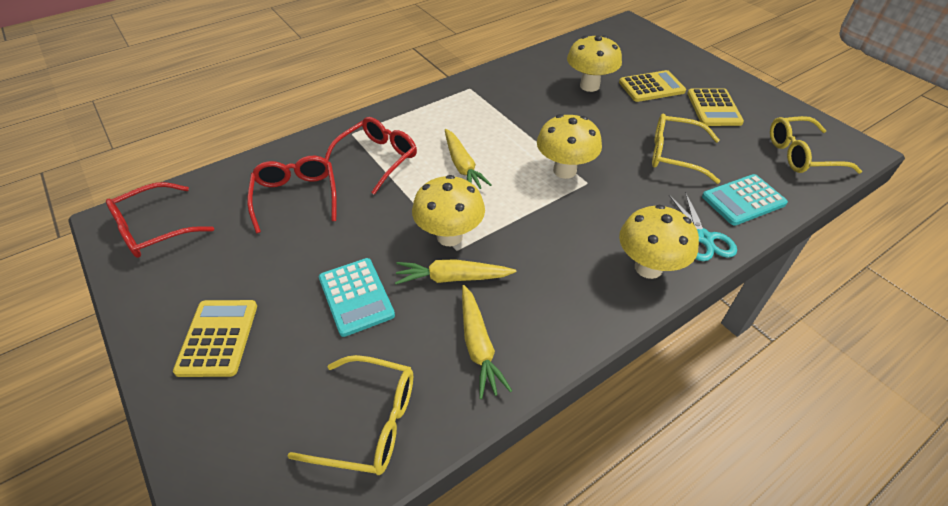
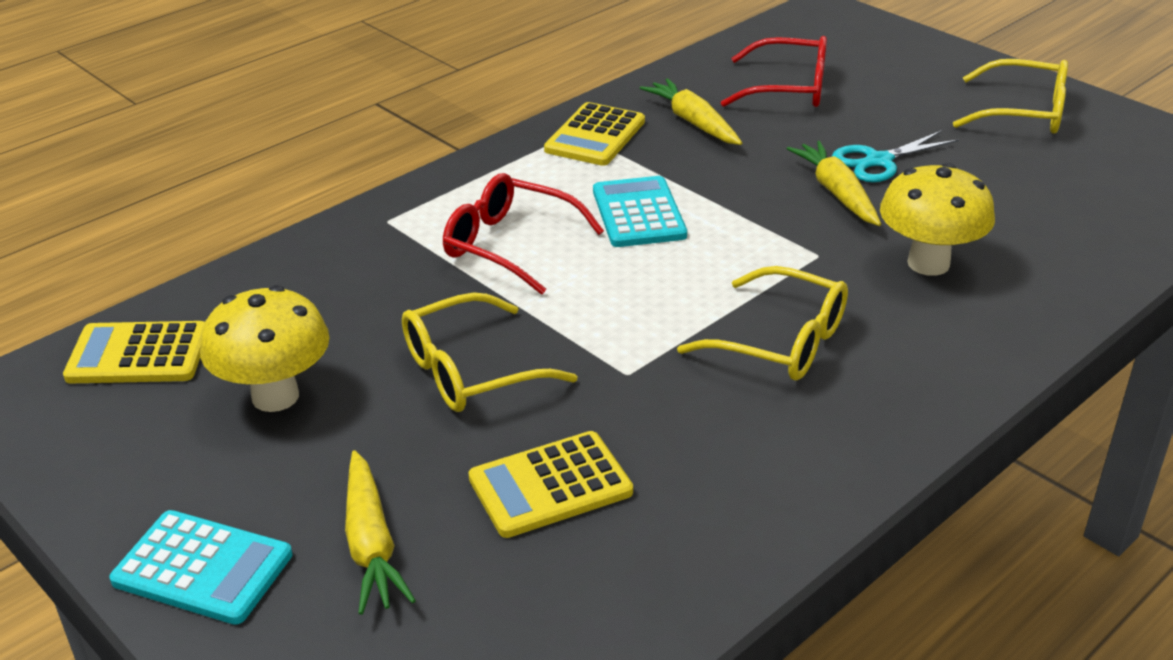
red glasses: 3 -> 2
yellow mushroom: 4 -> 2

